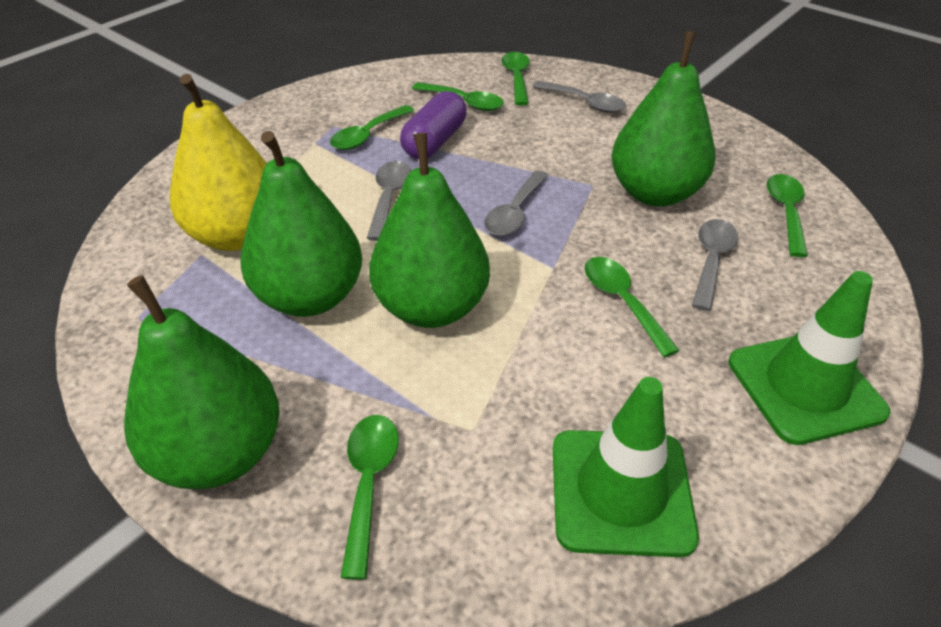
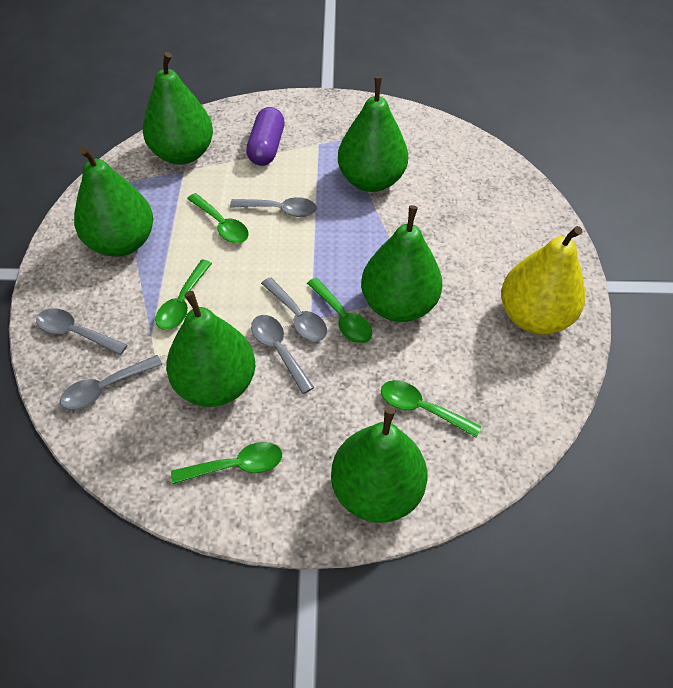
green pear: 4 -> 6
green spoon: 6 -> 5
green traffic cone: 2 -> 0
grey spoon: 4 -> 5

